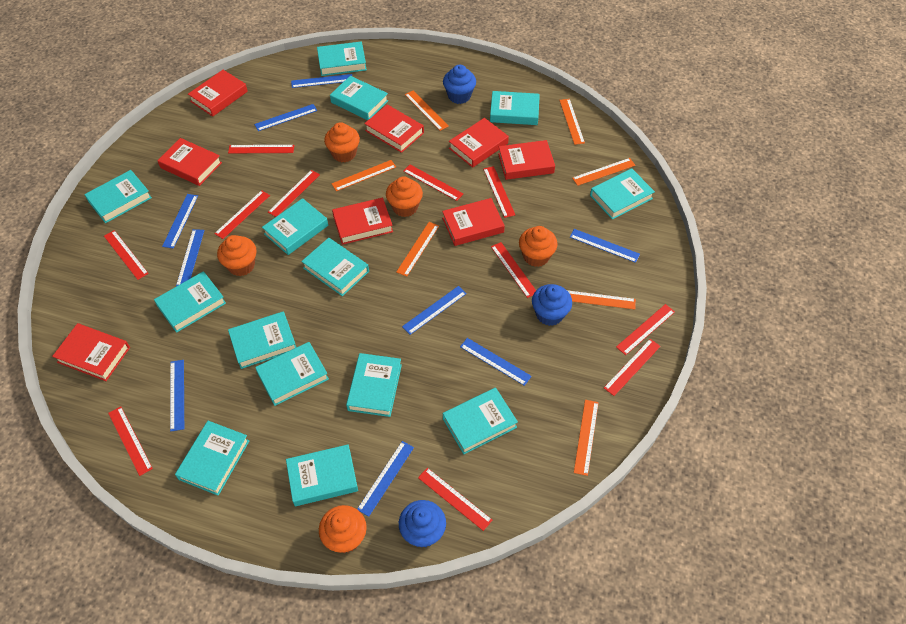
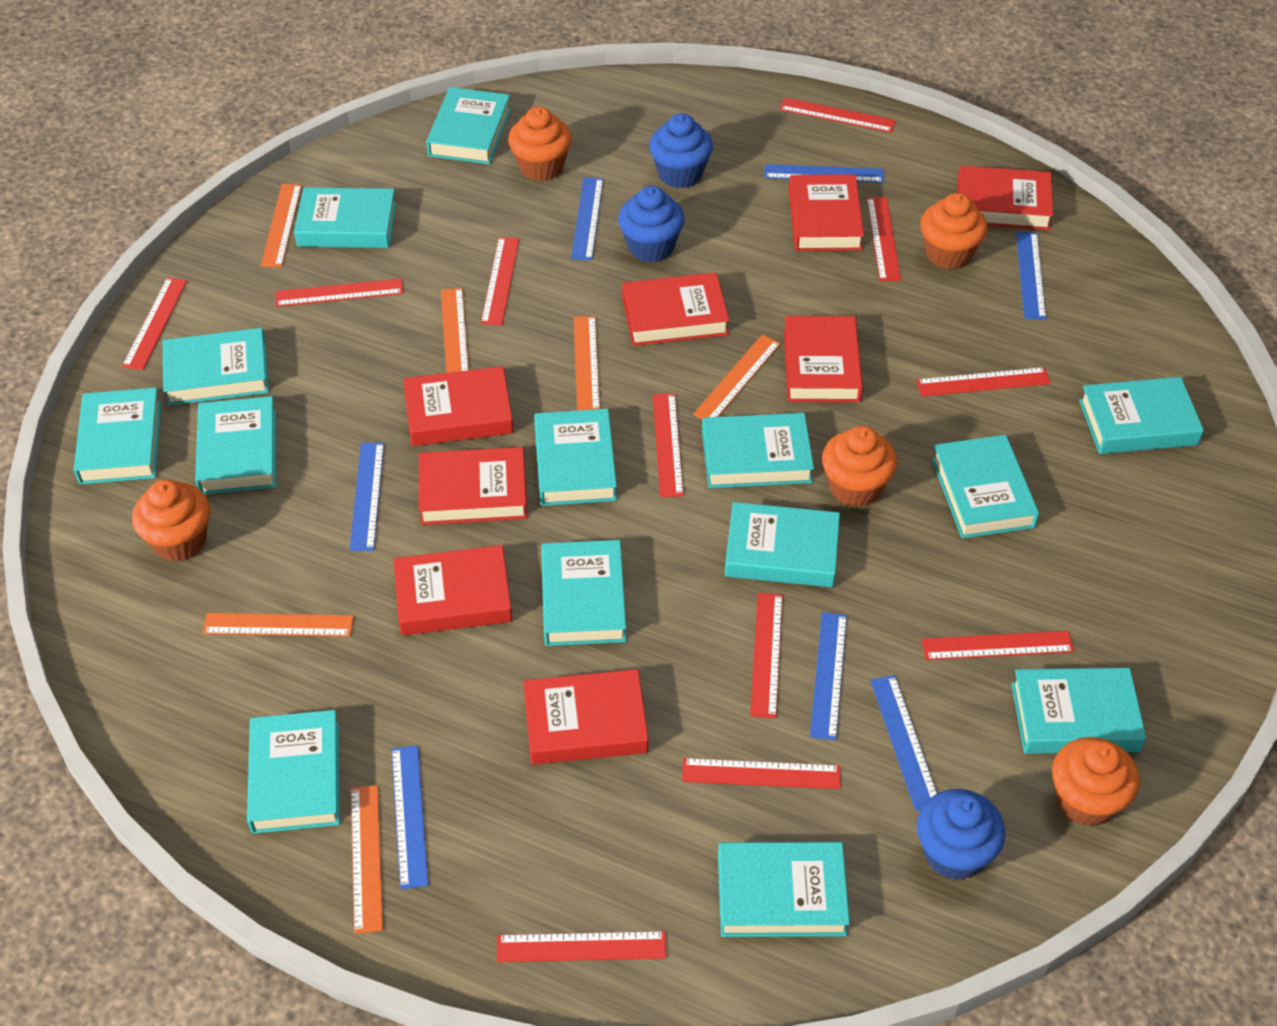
blue ruler: 9 -> 7
orange ruler: 7 -> 6

